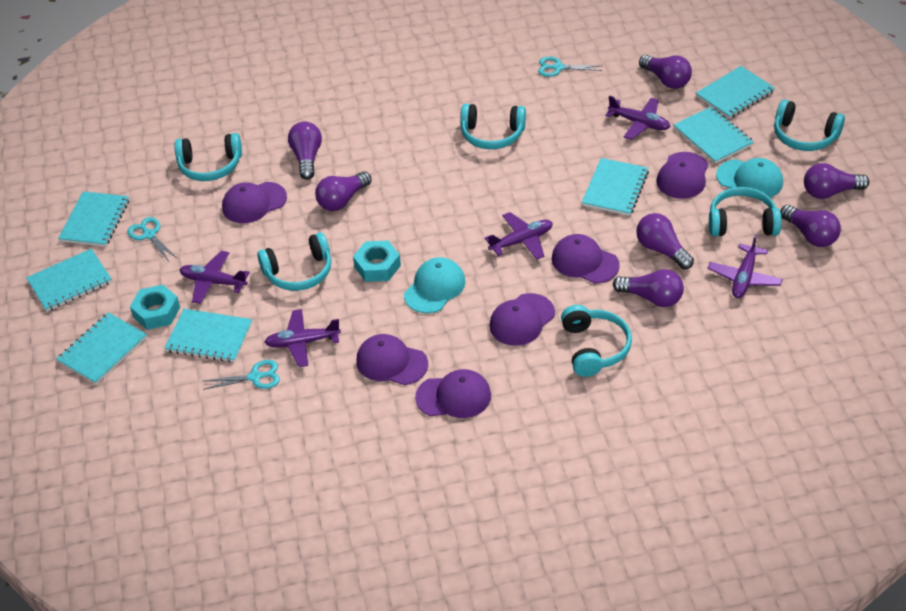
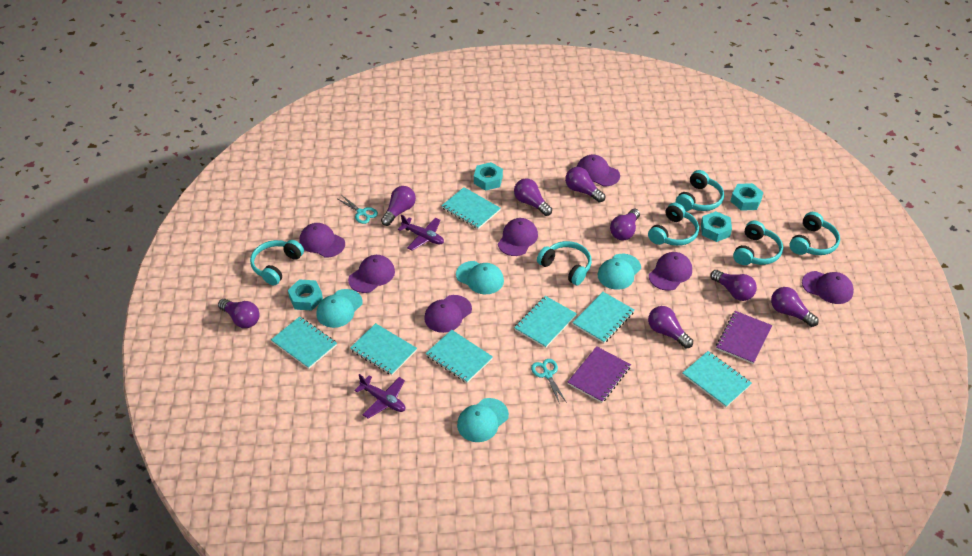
purple cap: 6 -> 7
purple light bulb: 7 -> 8
purple notebook: 0 -> 2
purple plane: 5 -> 2
turquoise cap: 2 -> 4
turquoise nut: 2 -> 4
turquoise scissors: 3 -> 2

